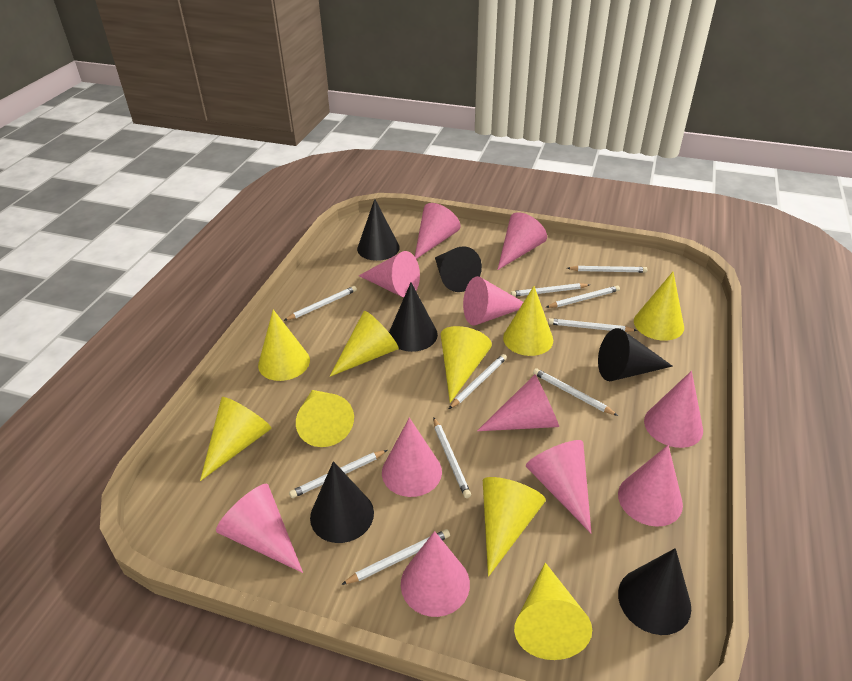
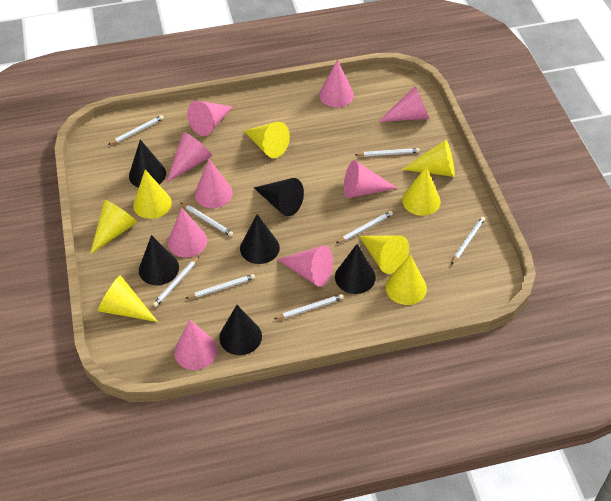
pink cone: 11 -> 9
white pencil: 10 -> 8
yellow cone: 9 -> 8

